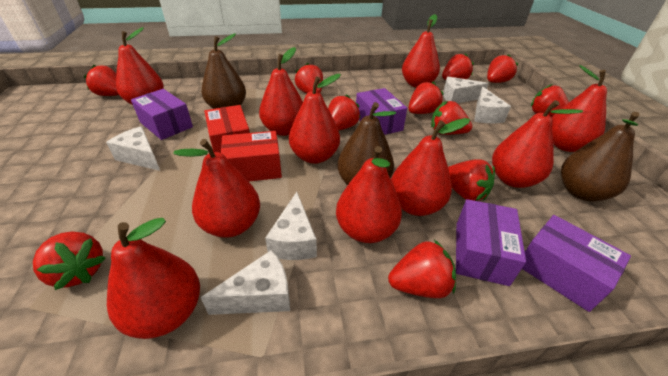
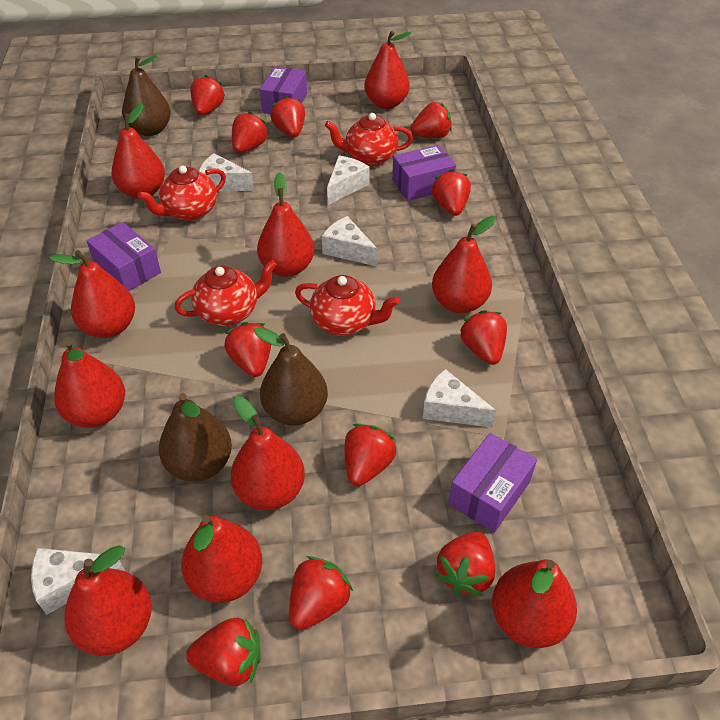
red box: 2 -> 0
red teapot: 0 -> 4

